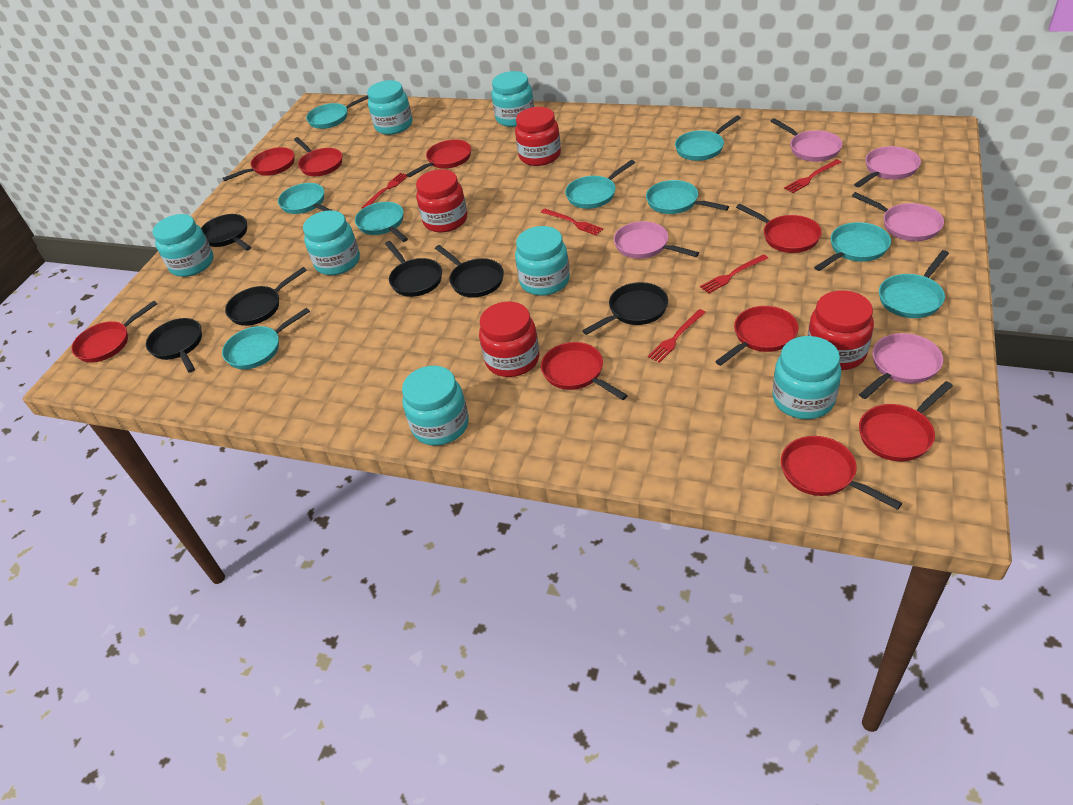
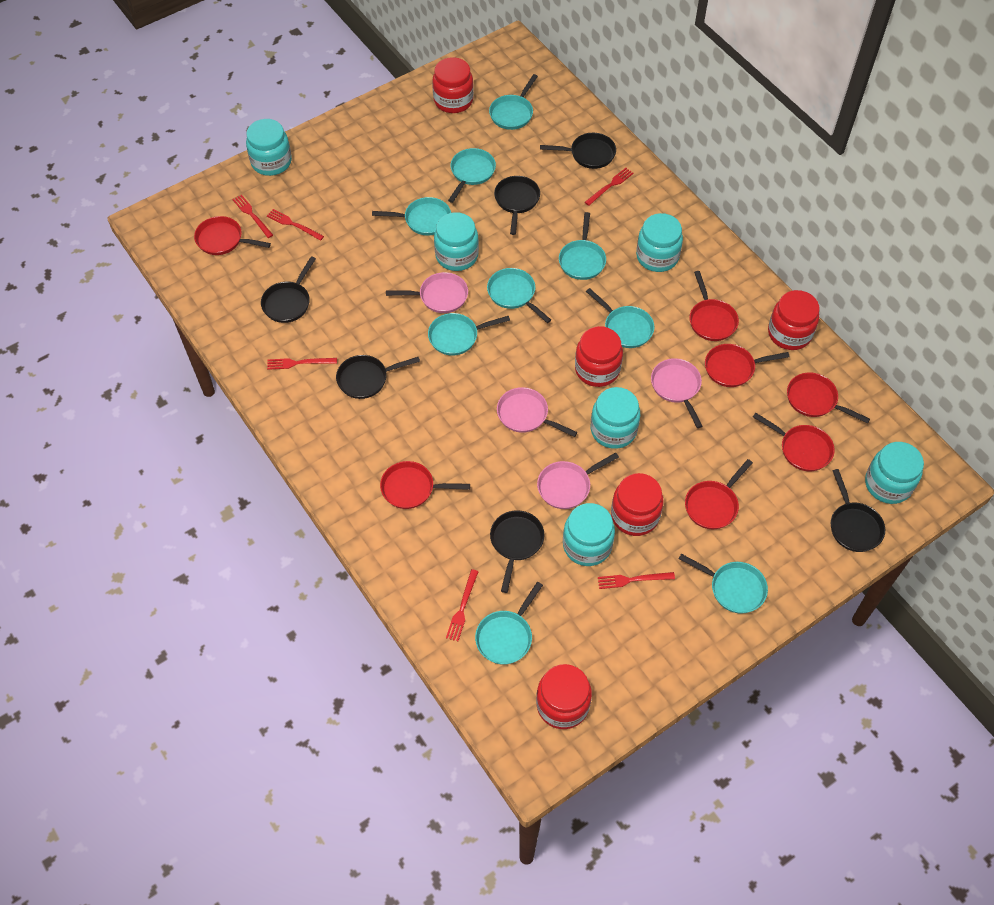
pink pan: 5 -> 4
red fork: 5 -> 6
red jar: 4 -> 5
red pan: 9 -> 7
turquoise jar: 7 -> 6

